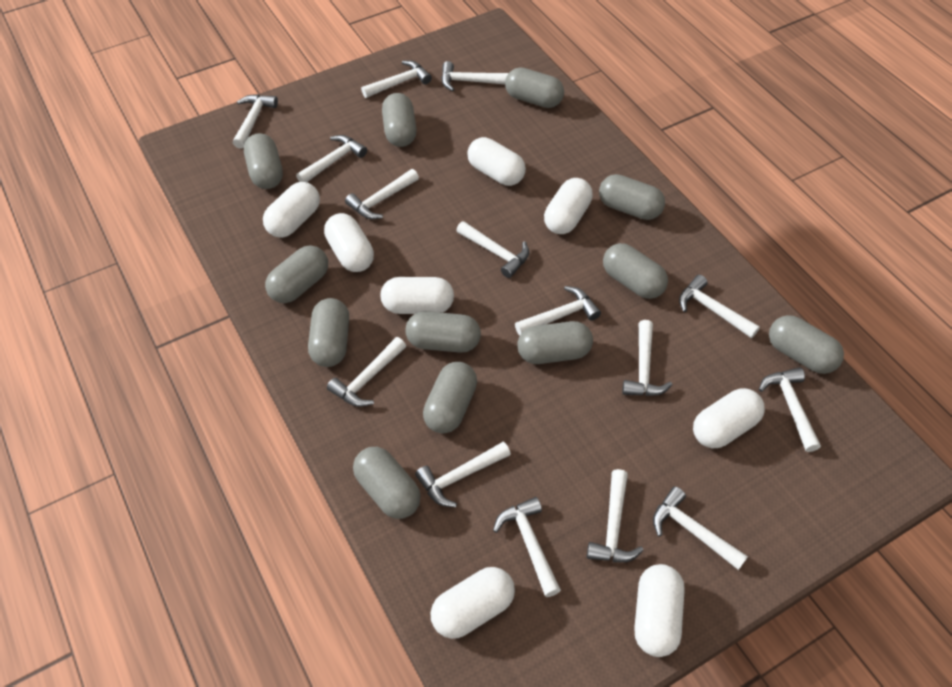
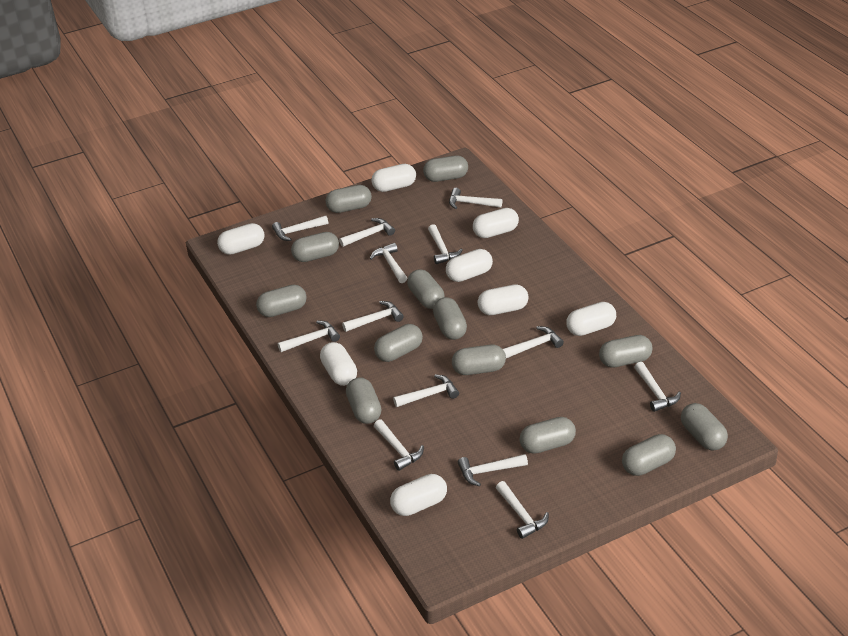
grey capsule: 12 -> 13
white hammer: 15 -> 13

